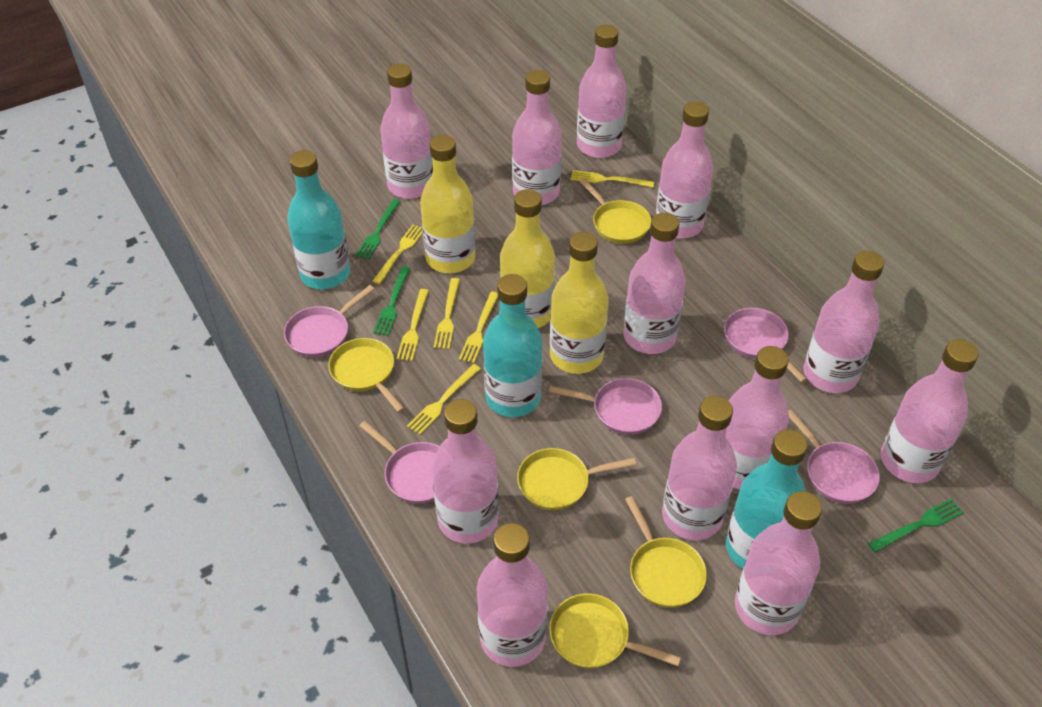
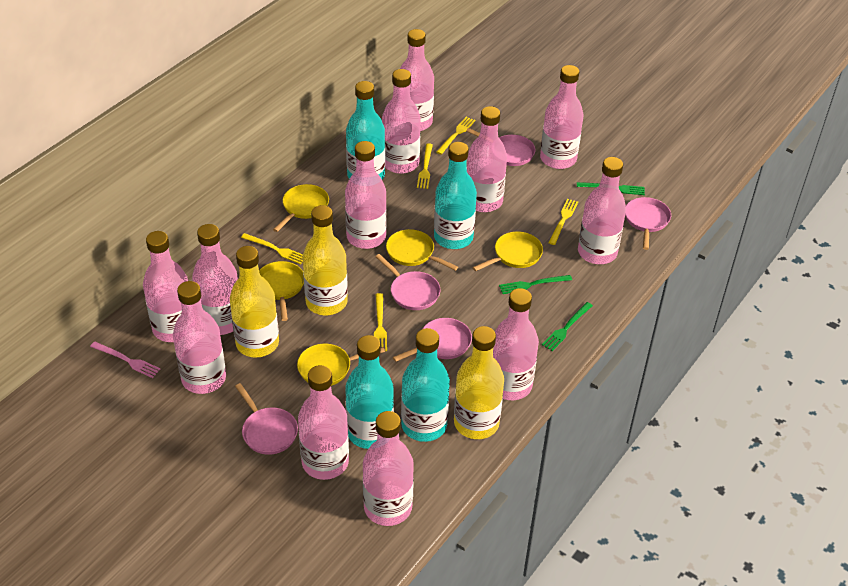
pink fork: 0 -> 1
turquoise bottle: 3 -> 4
yellow fork: 6 -> 5

